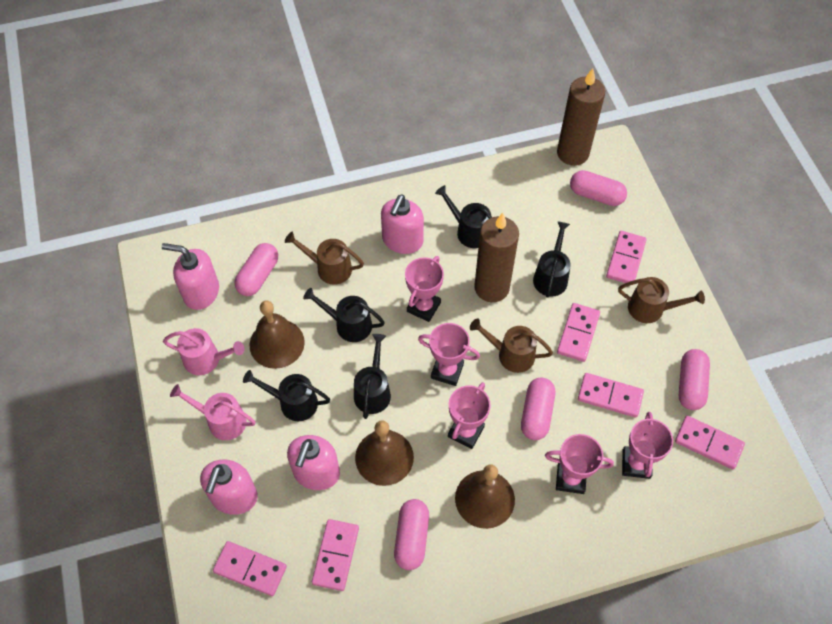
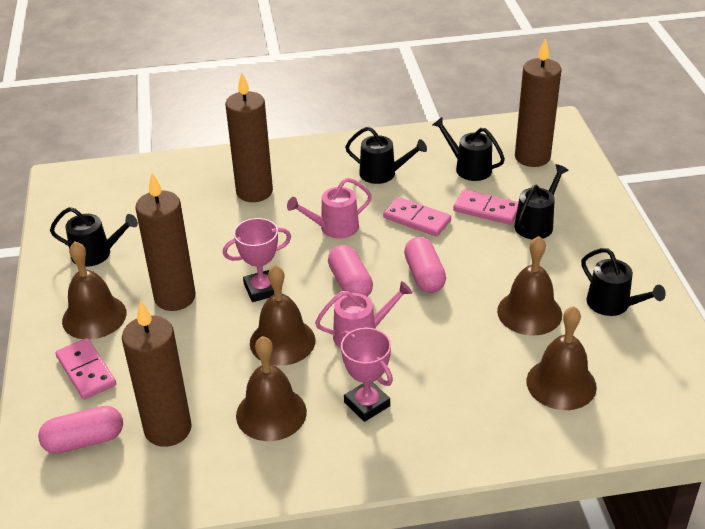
brown bell: 3 -> 5
brown candle: 2 -> 4
brown watering can: 3 -> 0
pink capsule: 5 -> 3
pink domino: 6 -> 3
pink soap dispenser: 4 -> 0
pink trophy: 5 -> 2

